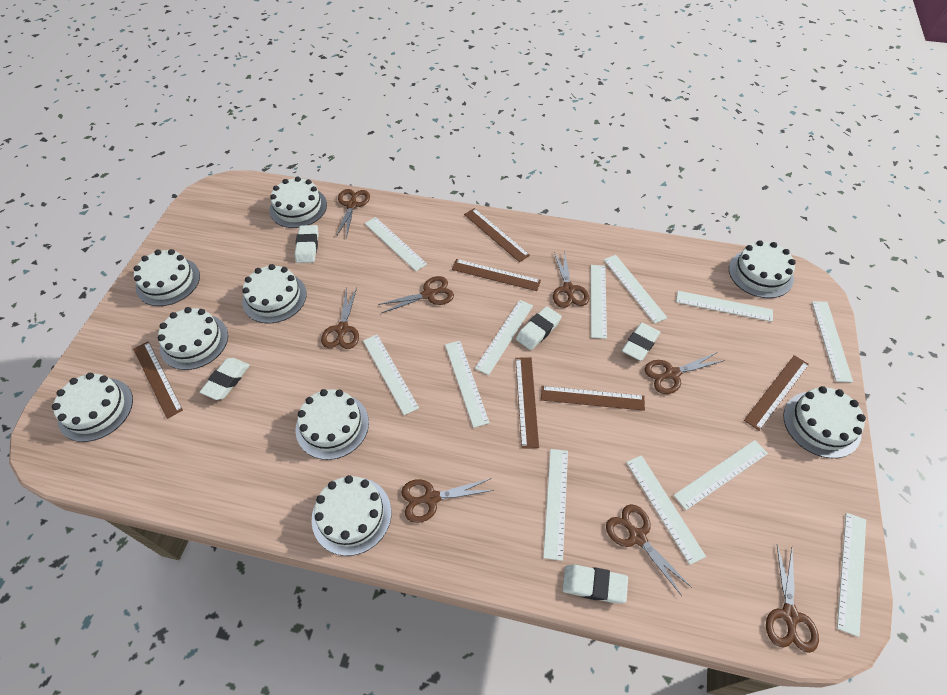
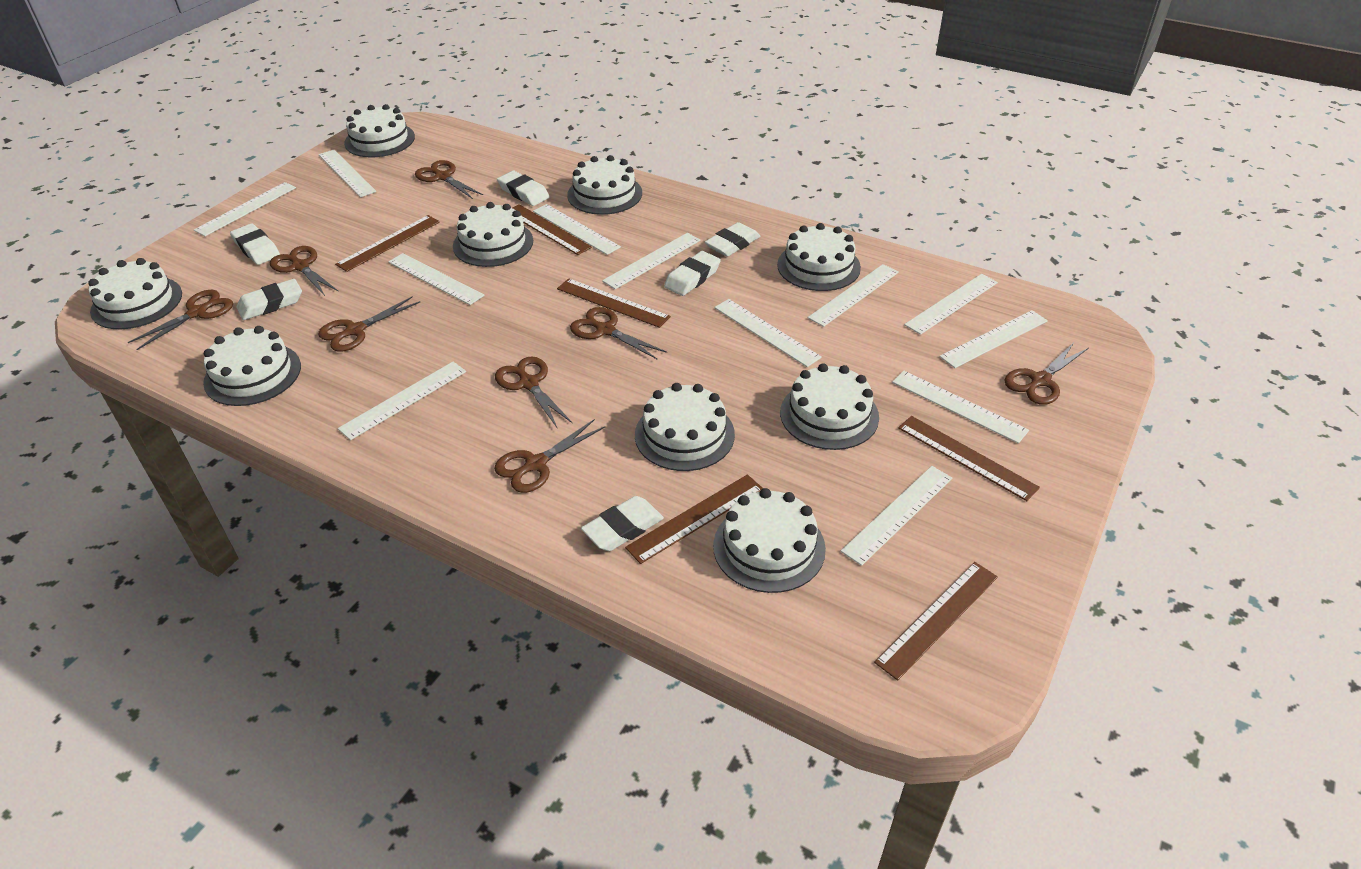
white eraser: 5 -> 6

